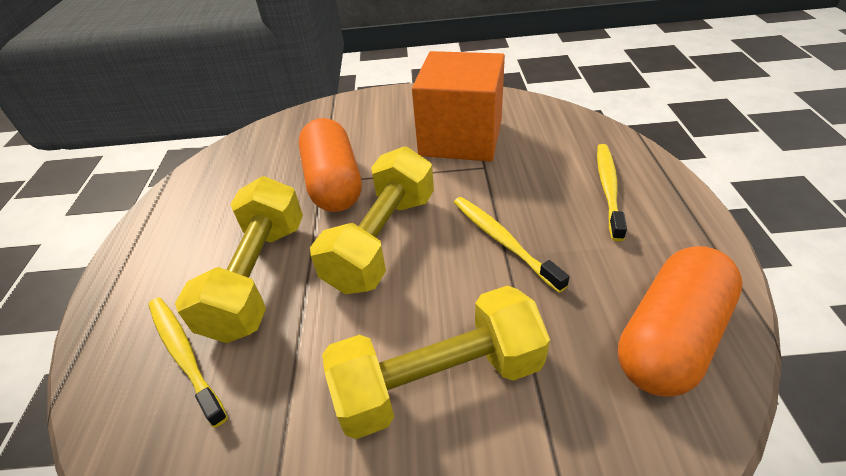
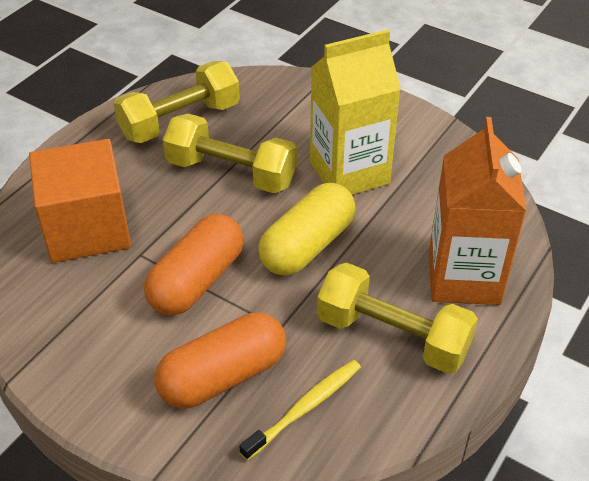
orange carton: 0 -> 1
yellow capsule: 0 -> 1
yellow carton: 0 -> 1
yellow toothbrush: 3 -> 1

